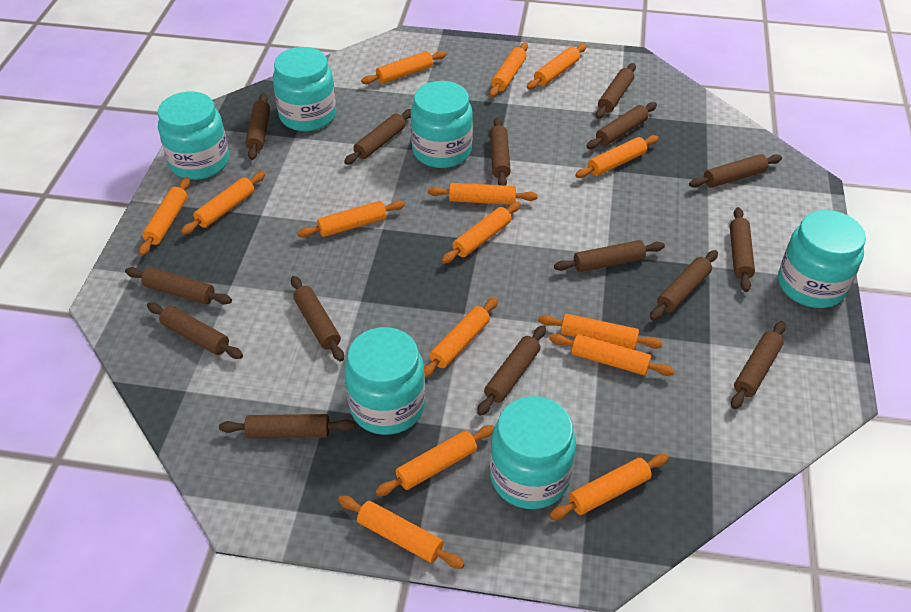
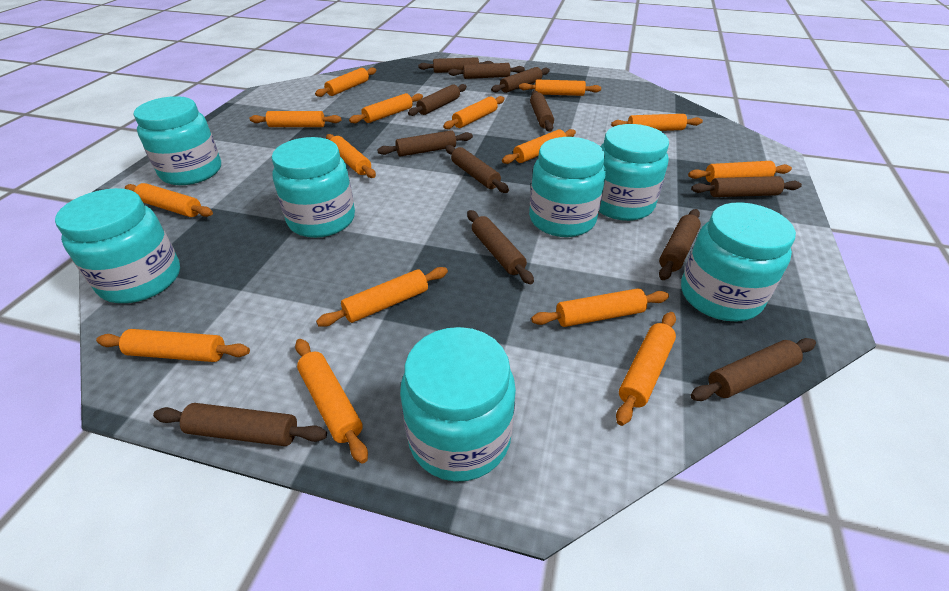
brown rolling pin: 15 -> 12
turquoise jar: 6 -> 7

